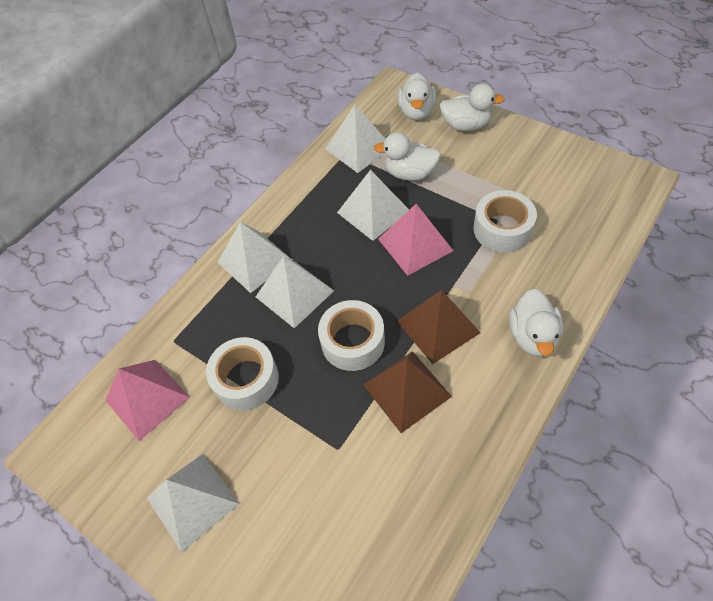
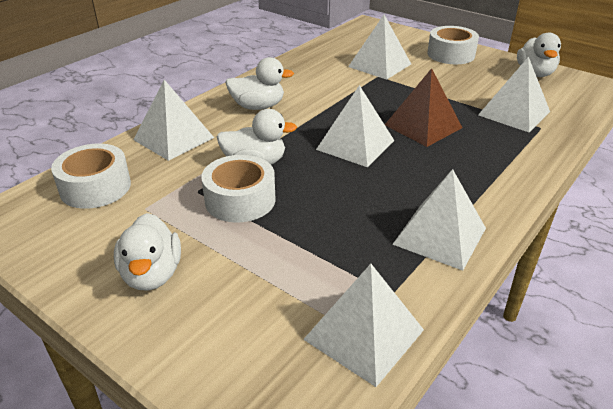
brown pyramid: 2 -> 1
pink pyramid: 2 -> 0
white pyramid: 5 -> 6

